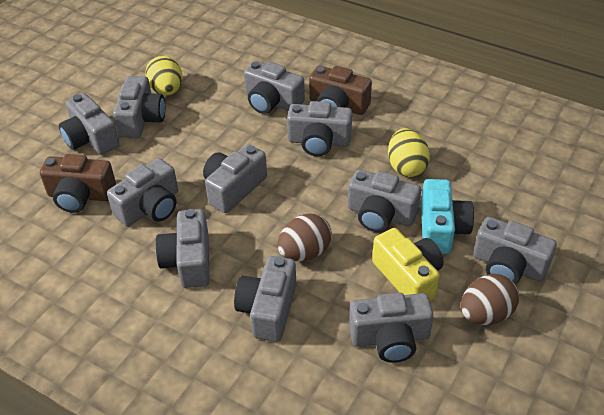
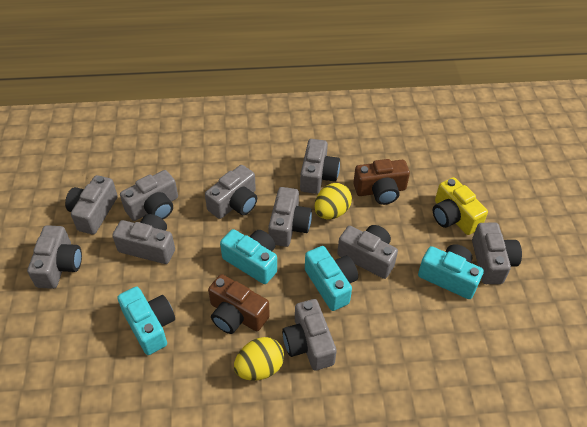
brown egg: 2 -> 0
grey camera: 11 -> 10
turquoise camera: 1 -> 4

